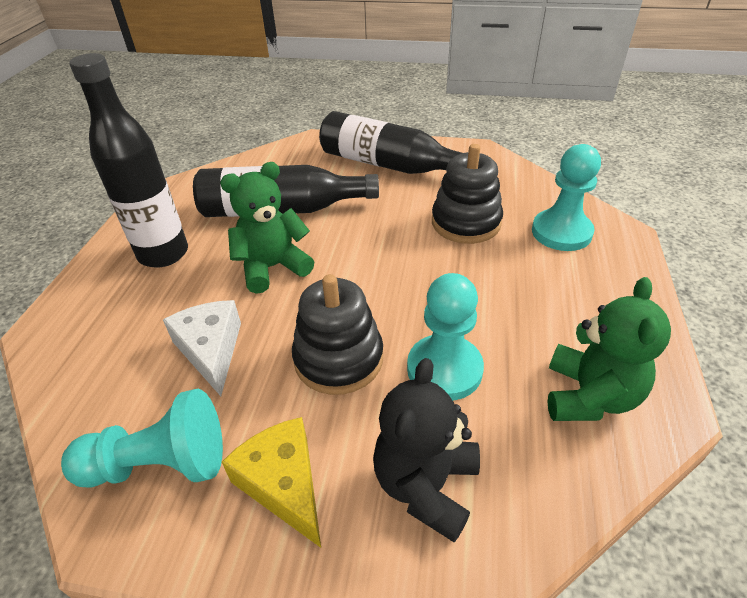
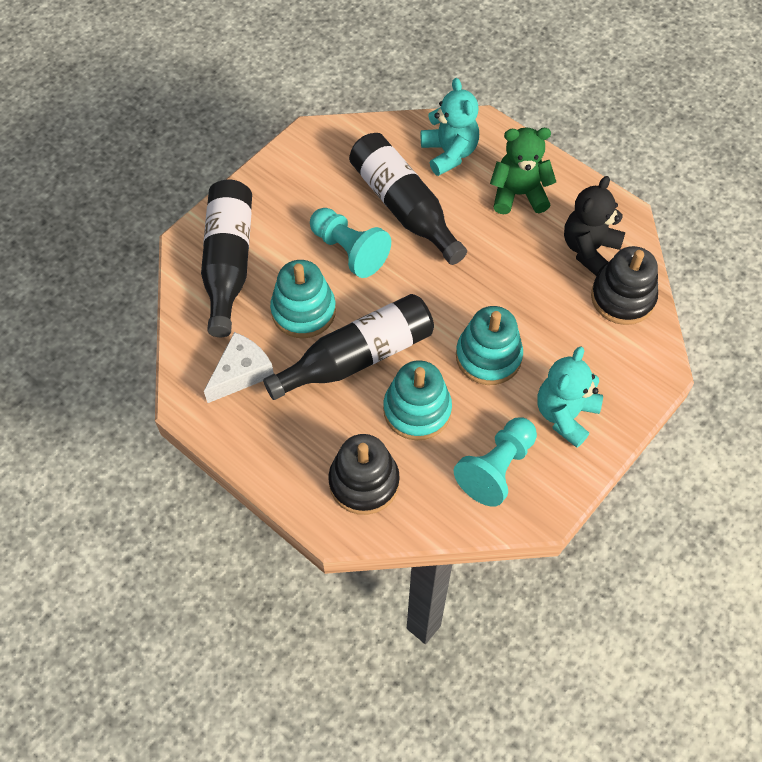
green teddy bear: 2 -> 1
turquoise pawn: 3 -> 2
turquoise stacking toy: 0 -> 3
turquoise teddy bear: 0 -> 2
yellow cheese: 1 -> 0

